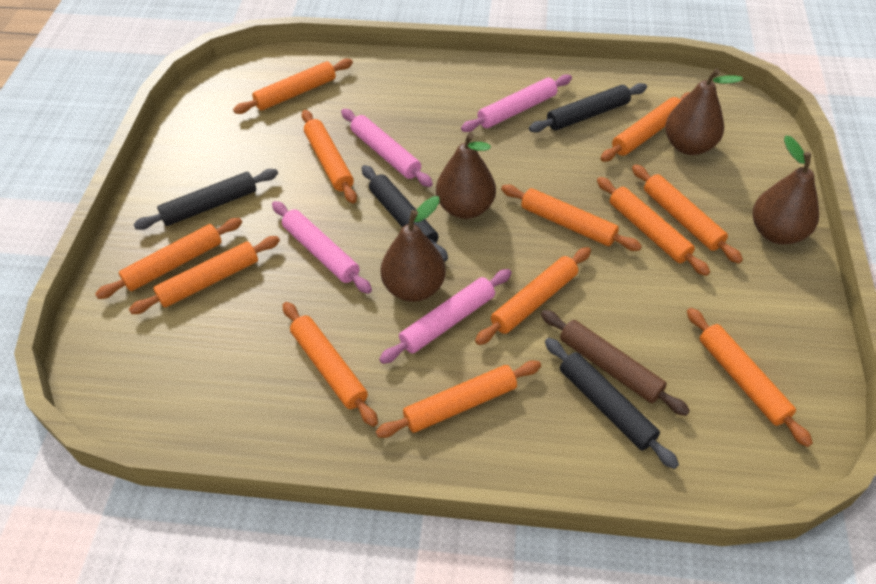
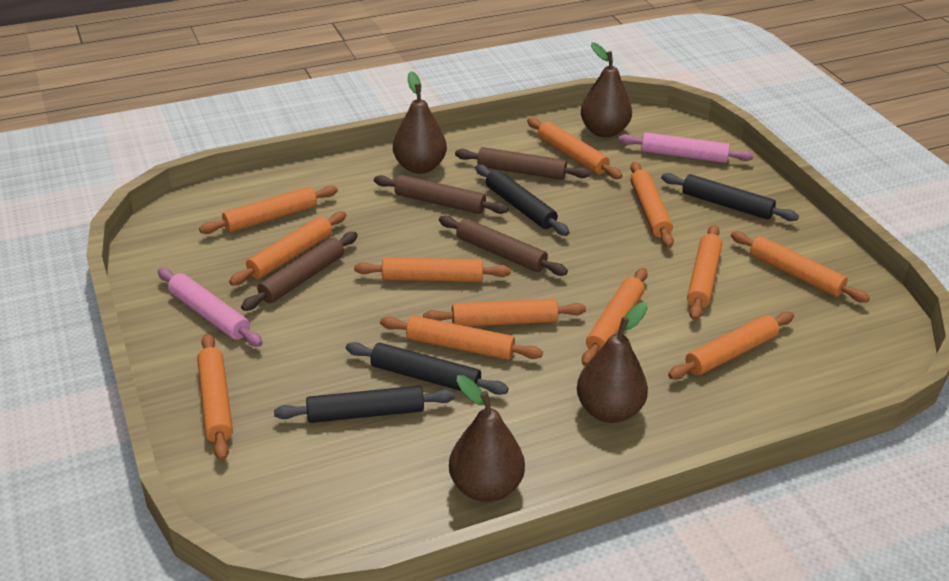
brown rolling pin: 1 -> 4
pink rolling pin: 4 -> 2

